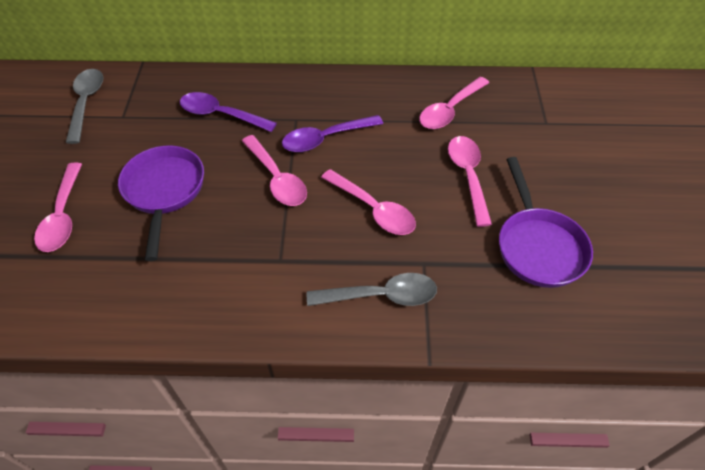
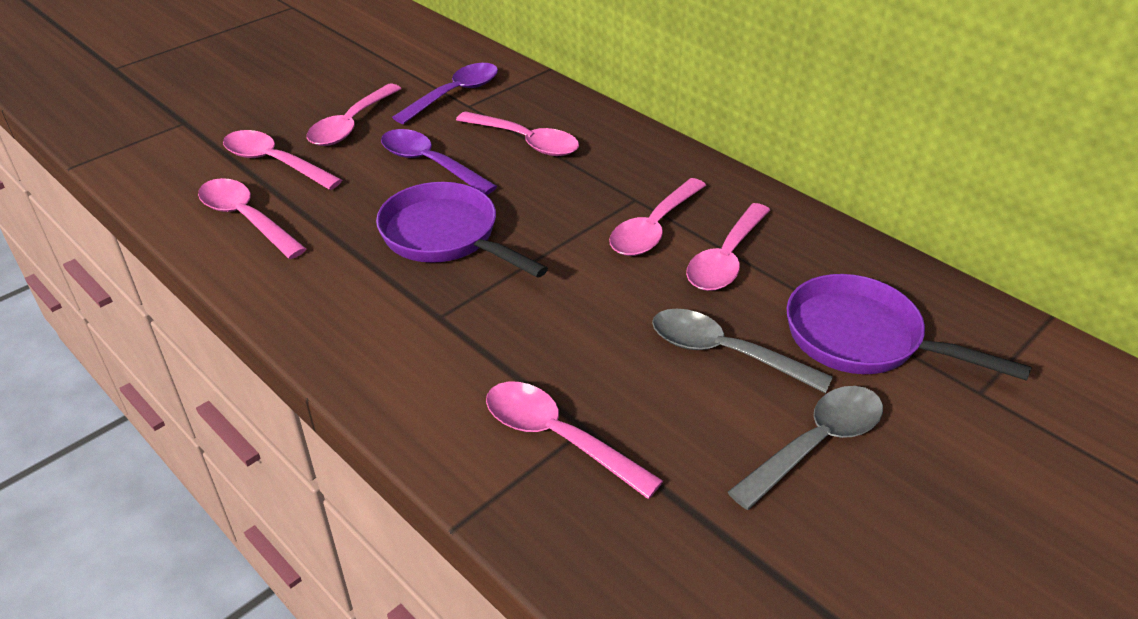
pink spoon: 5 -> 7

